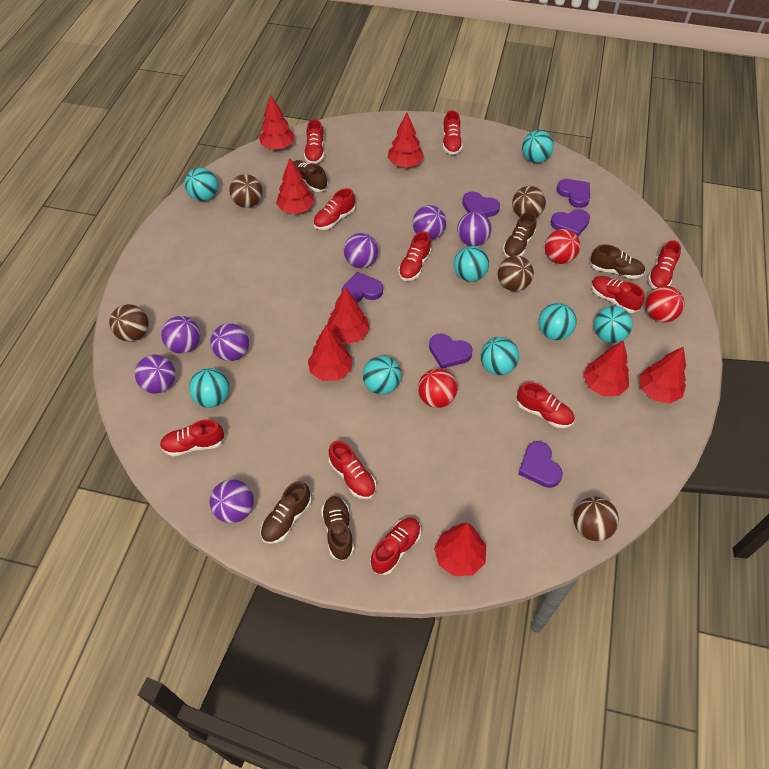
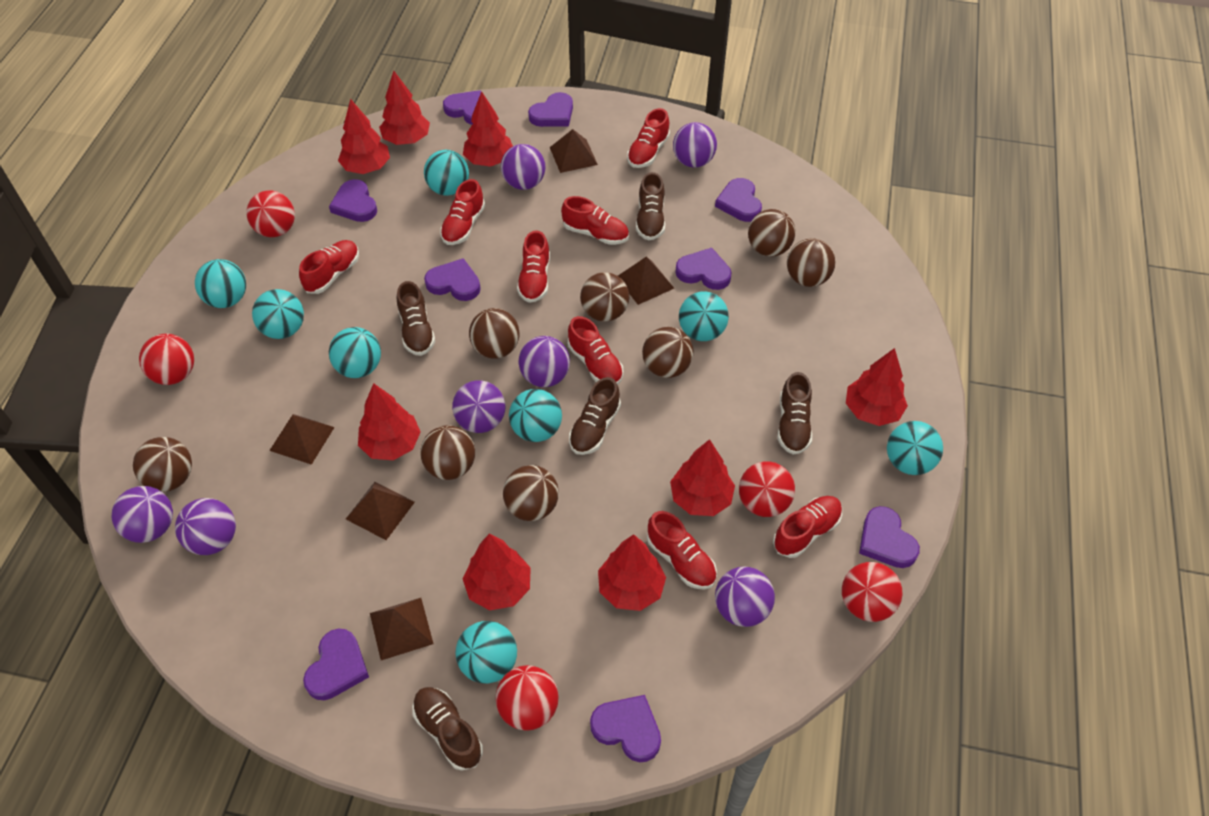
brown ball: 5 -> 8
brown pyramid: 0 -> 5
purple heart: 6 -> 9
red ball: 3 -> 5
red shoe: 10 -> 8

